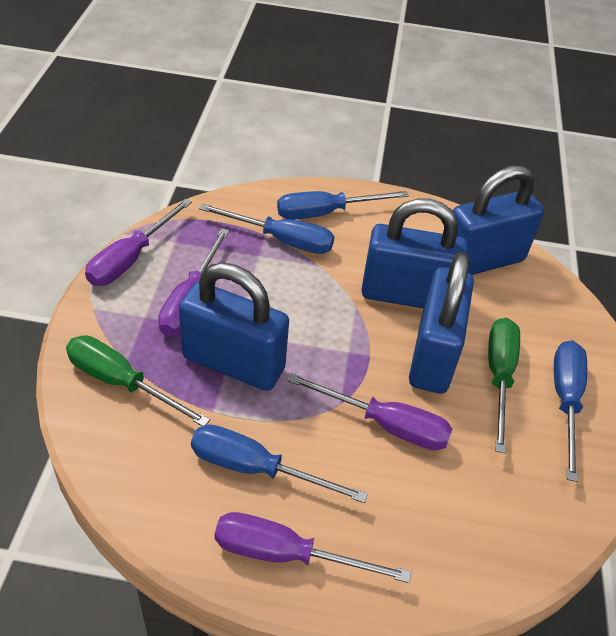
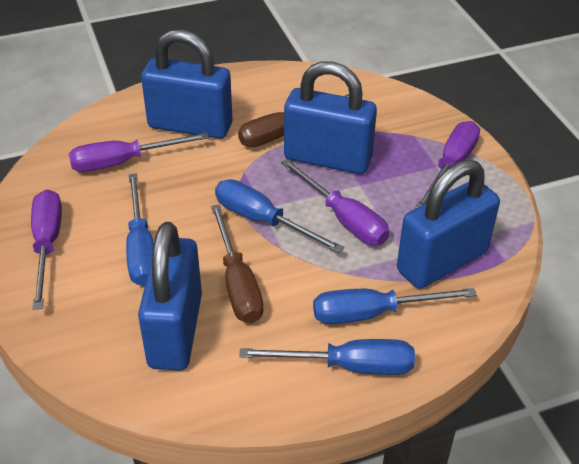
brown screwdriver: 0 -> 2
green screwdriver: 2 -> 0

